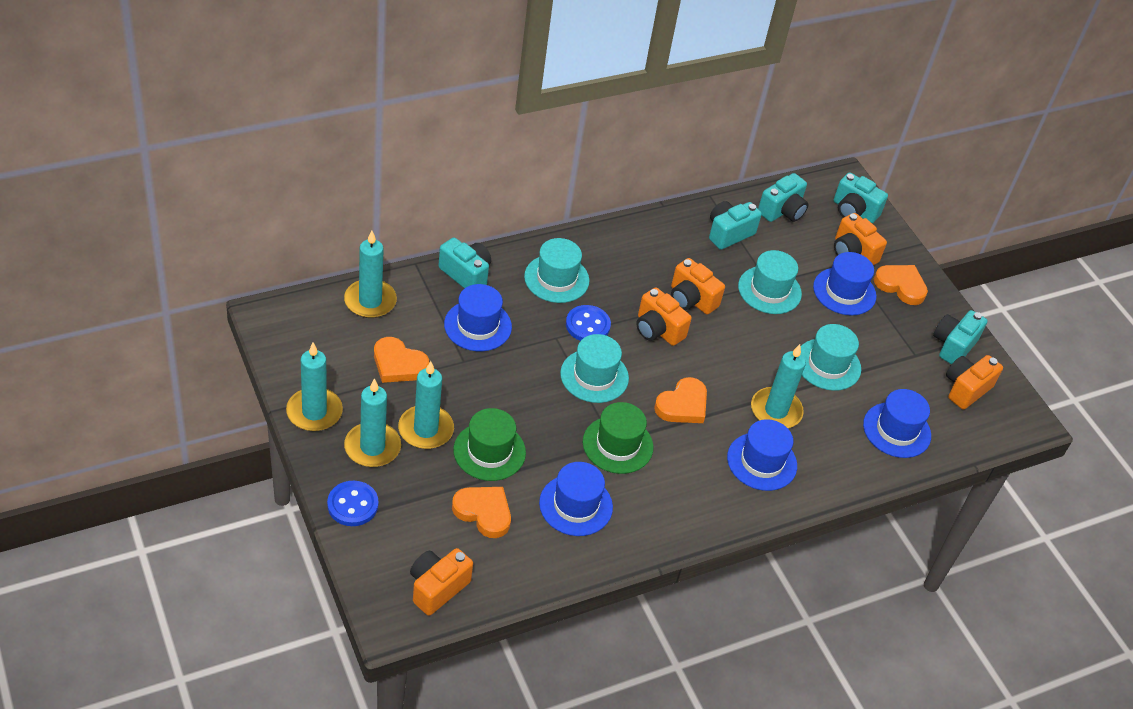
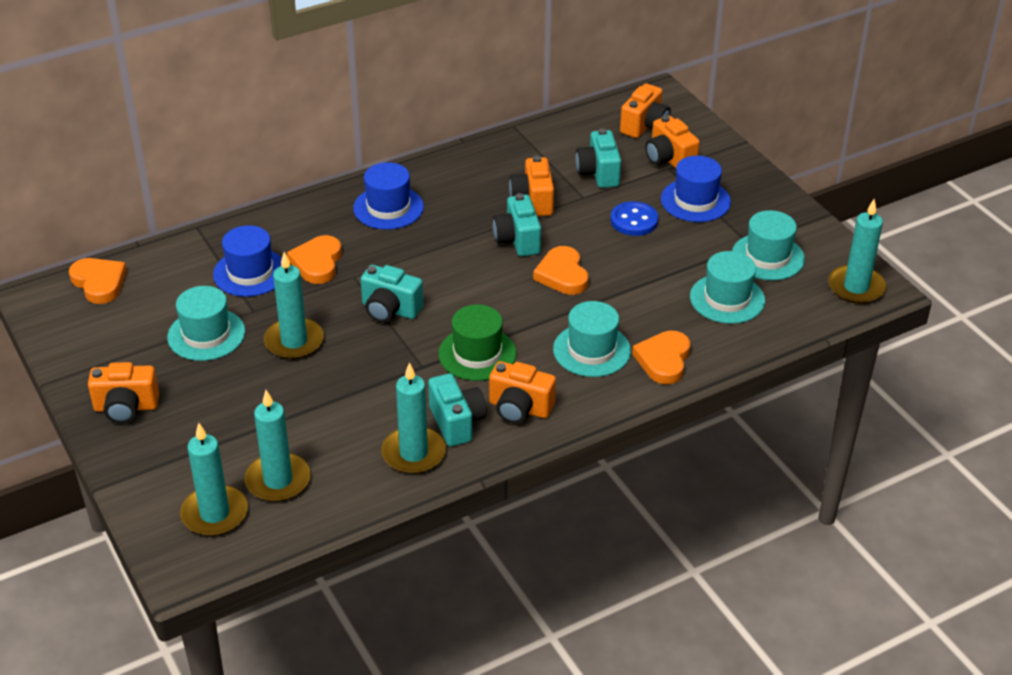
blue button: 2 -> 1
blue hat: 5 -> 3
green hat: 2 -> 1
turquoise camera: 5 -> 4

